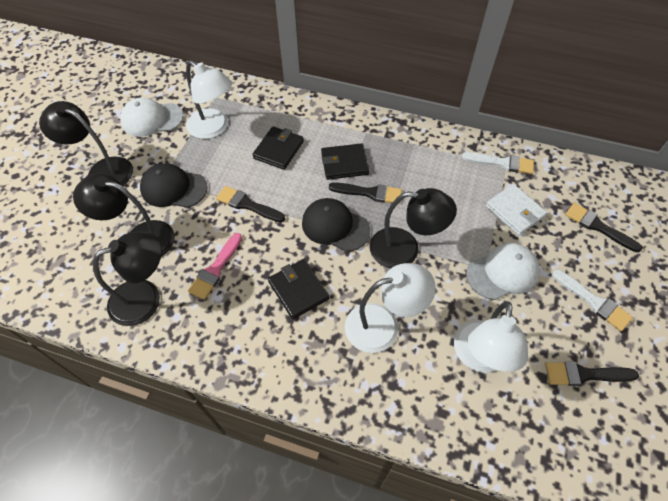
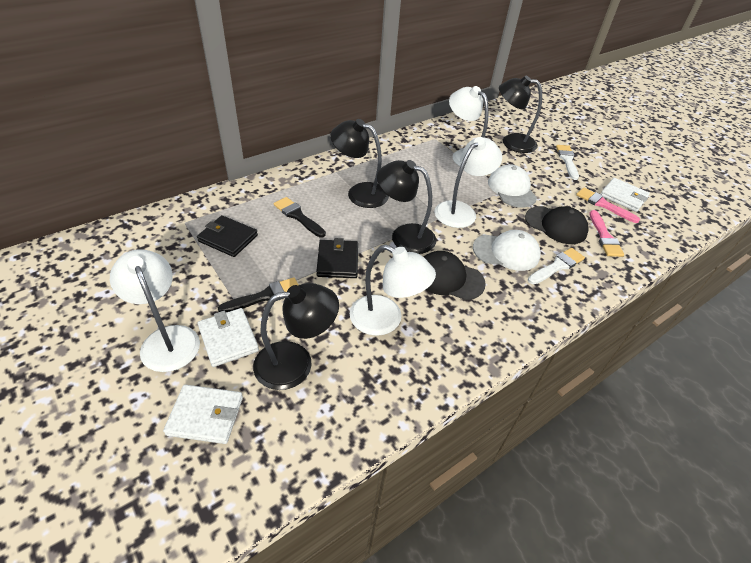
black brush: 4 -> 2
black wallet: 3 -> 2
pink brush: 1 -> 2
white lamp: 3 -> 4
white wallet: 1 -> 3

